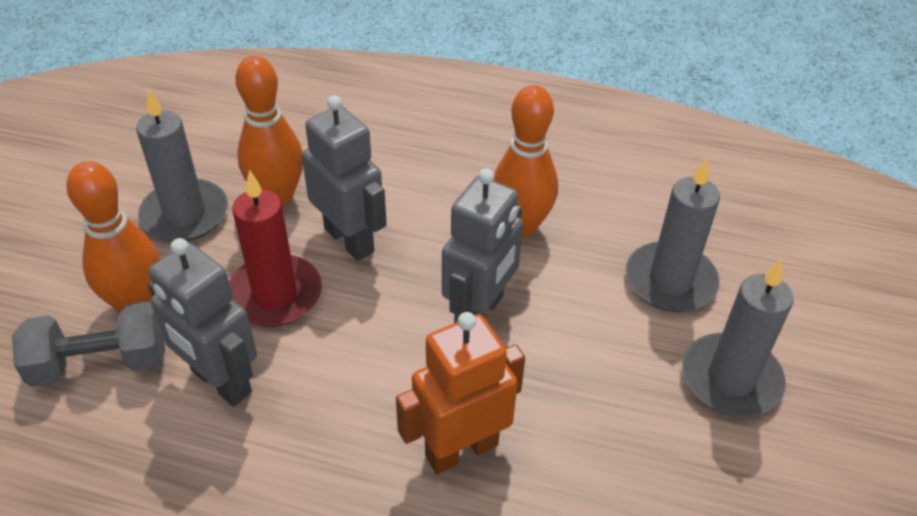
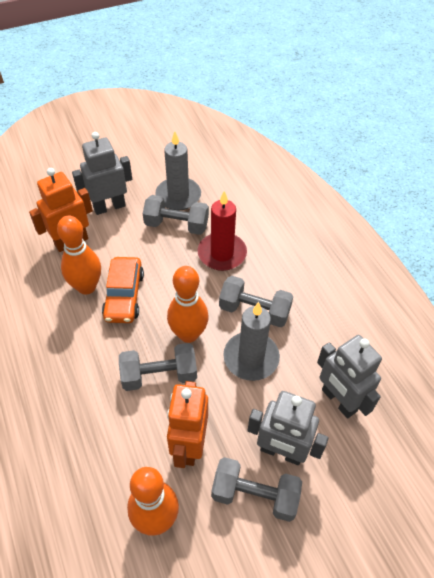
grey candle: 3 -> 2
grey dumbbell: 1 -> 4
orange car: 0 -> 1
orange robot: 1 -> 2

